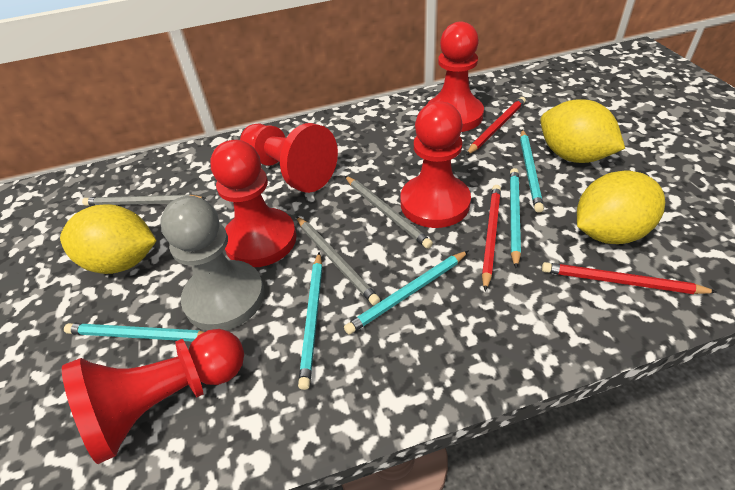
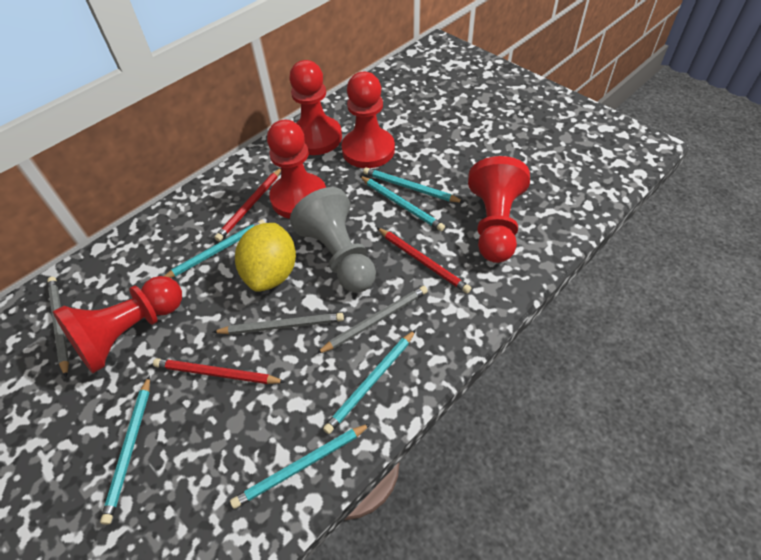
turquoise pencil: 5 -> 6
yellow lemon: 3 -> 1

